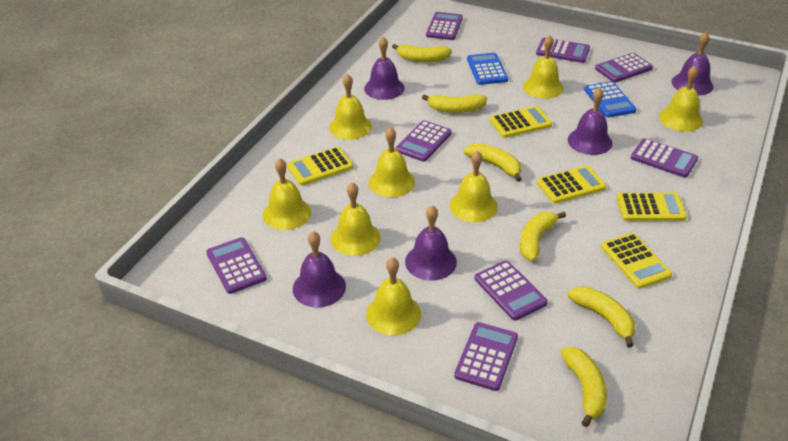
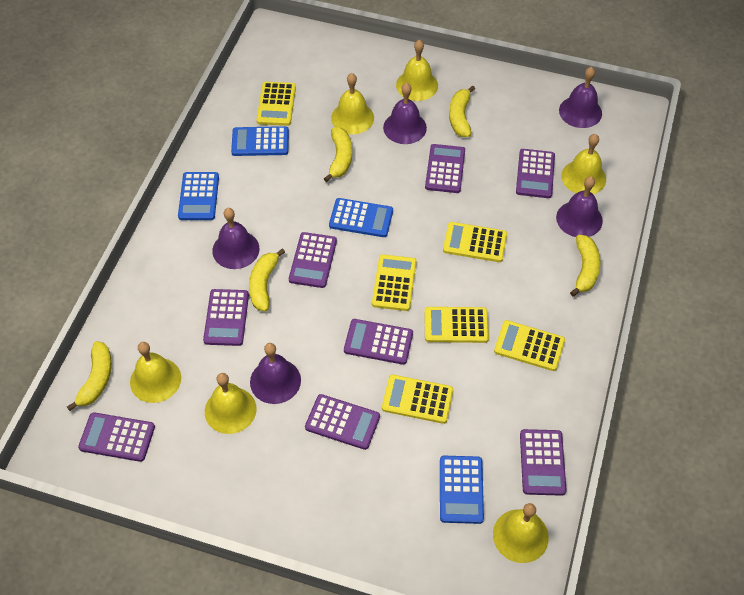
blue calculator: 2 -> 4
yellow banana: 6 -> 5
yellow bell: 8 -> 6
yellow calculator: 5 -> 6

